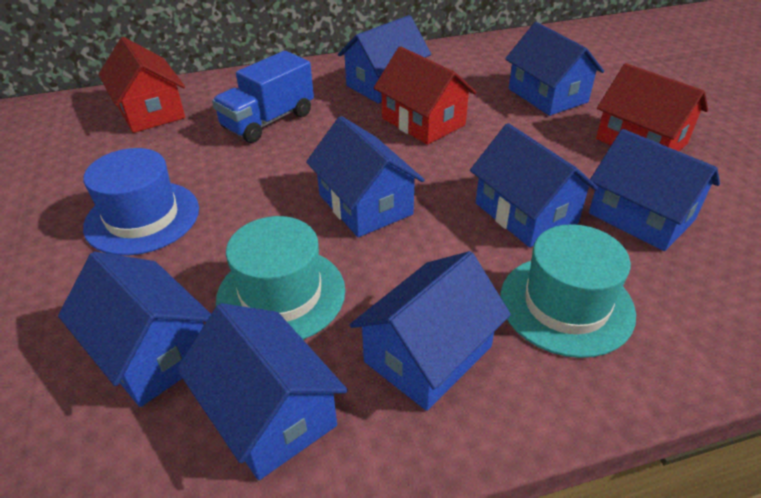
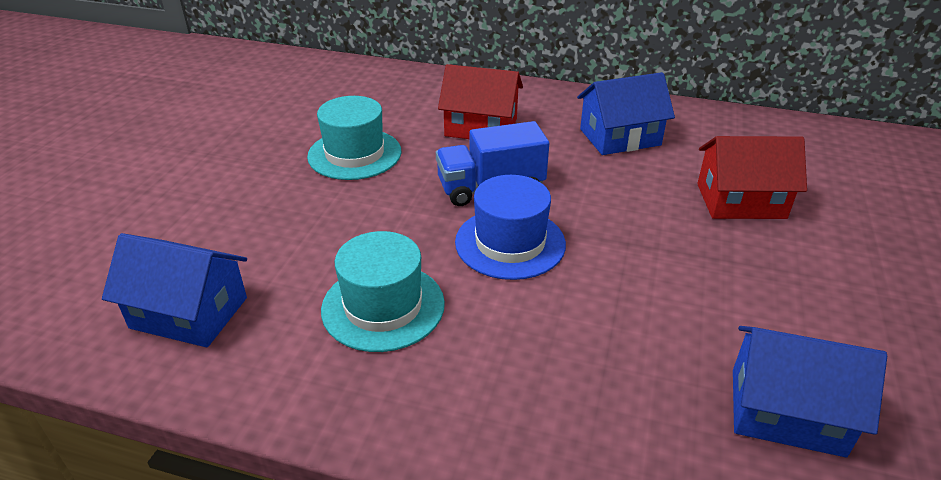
blue house: 8 -> 3
red house: 3 -> 2

